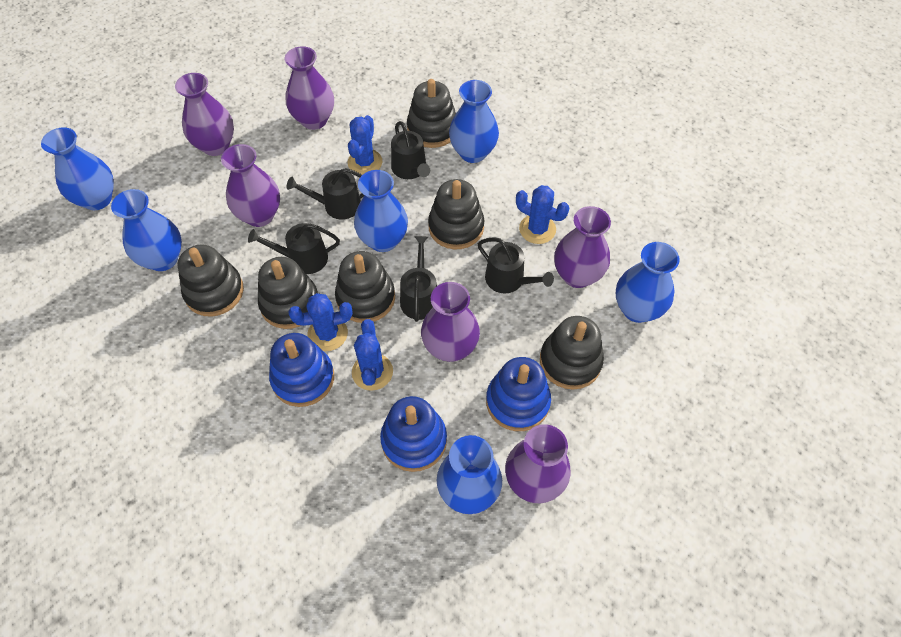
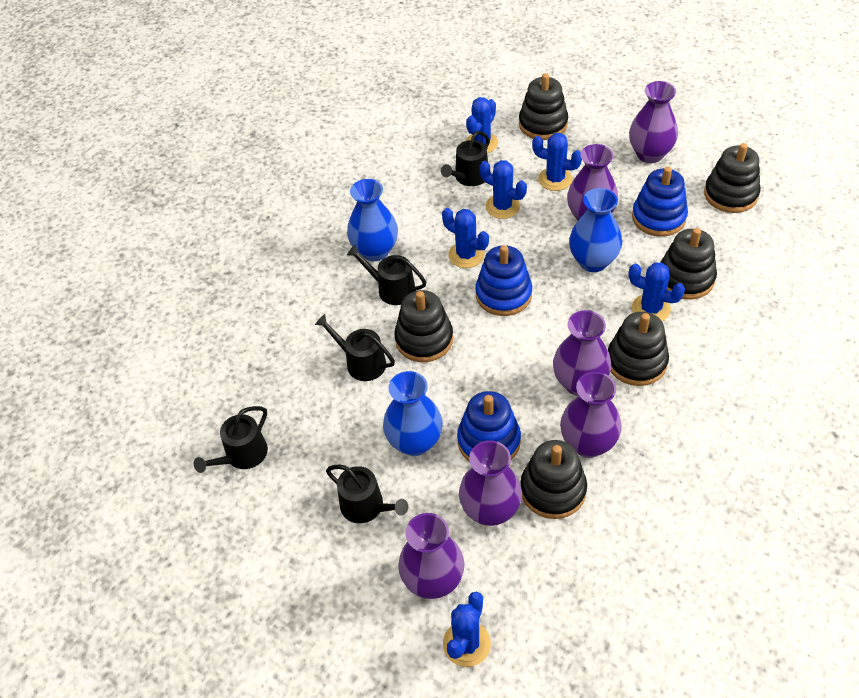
blue cactus: 4 -> 6
blue vase: 6 -> 3

